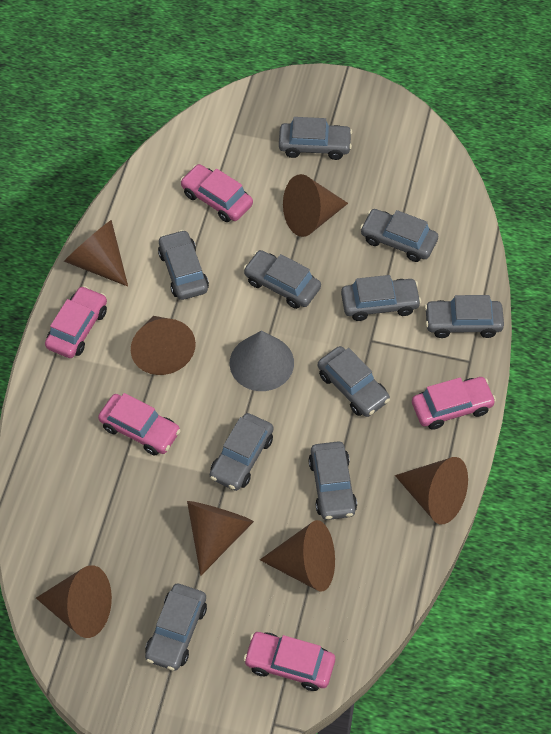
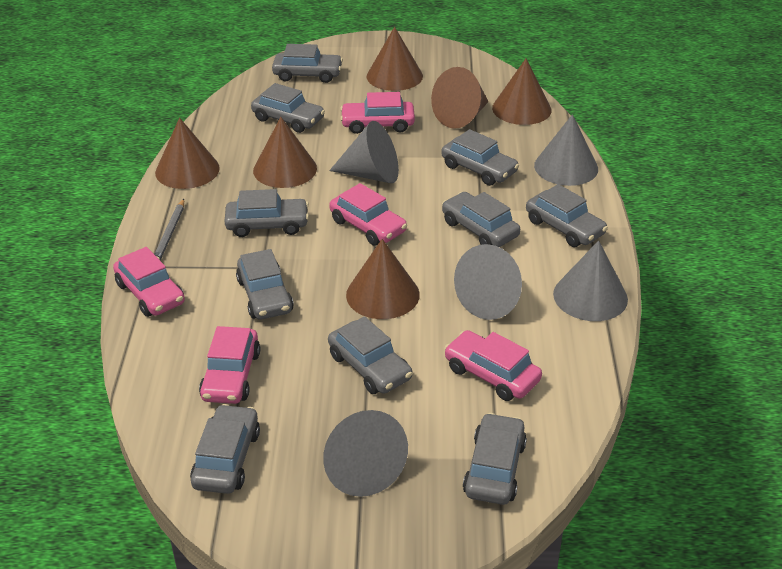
brown cone: 7 -> 6
grey cone: 1 -> 5
grey pencil: 0 -> 1

